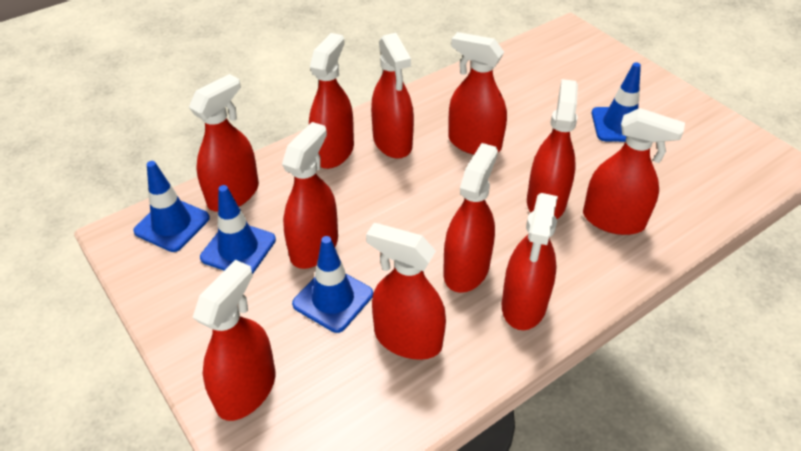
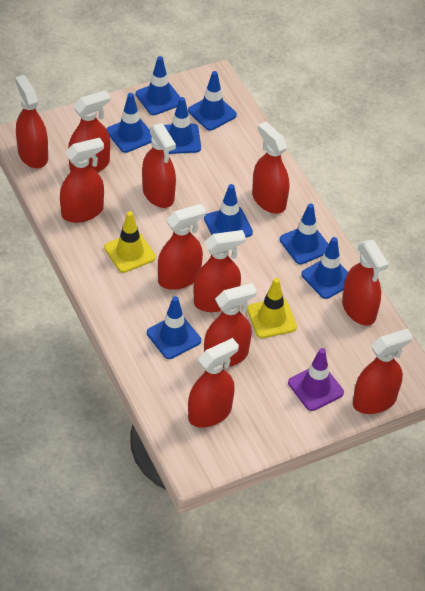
blue traffic cone: 4 -> 8
purple traffic cone: 0 -> 1
yellow traffic cone: 0 -> 2

